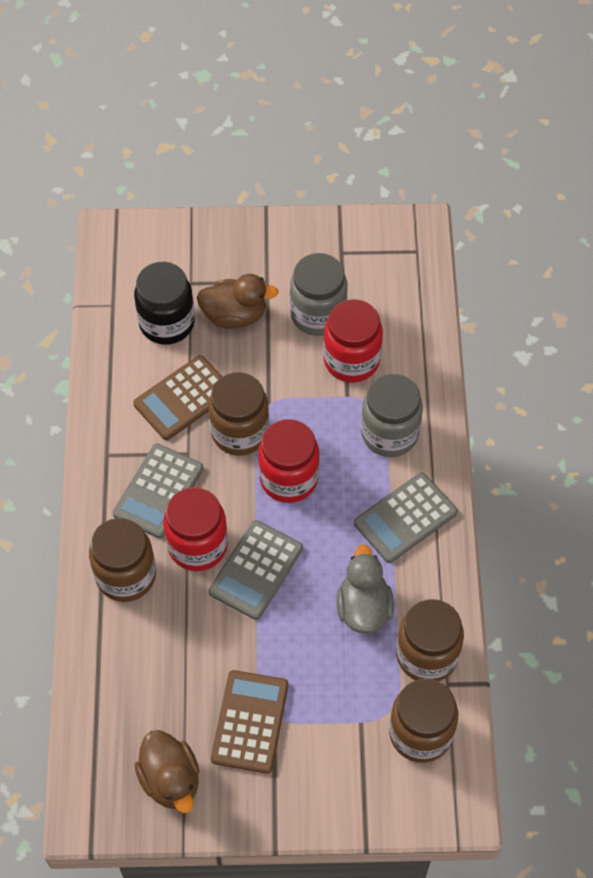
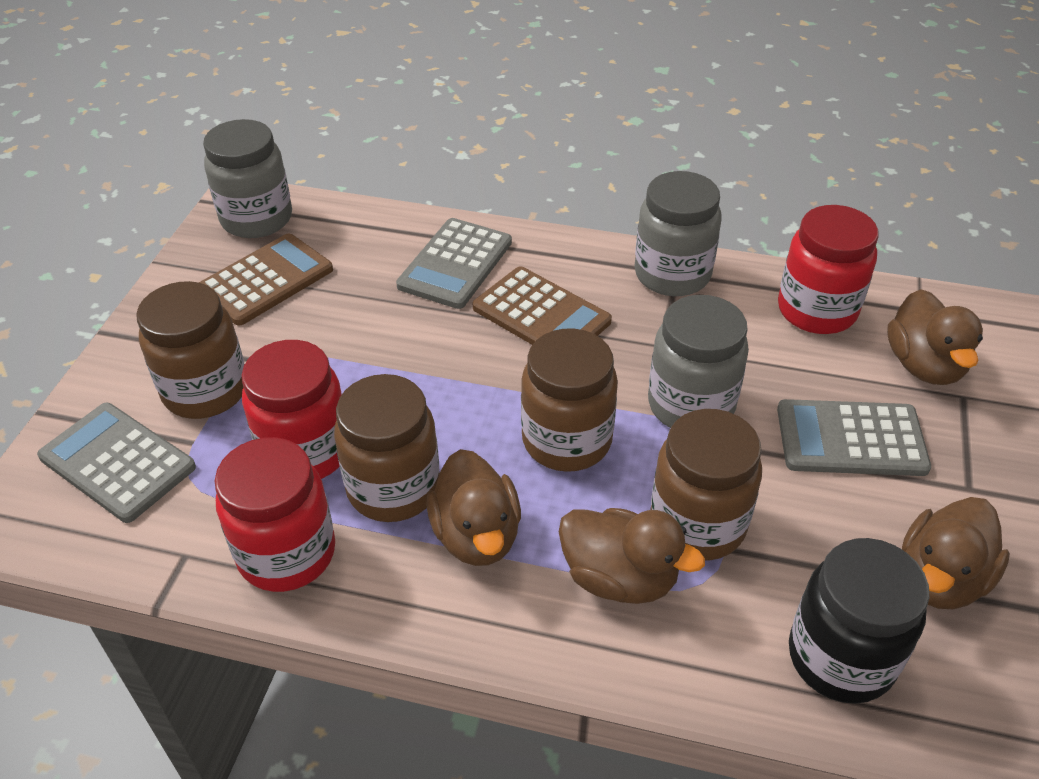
brown duck: 2 -> 4
grey duck: 1 -> 0
grey jar: 2 -> 3

